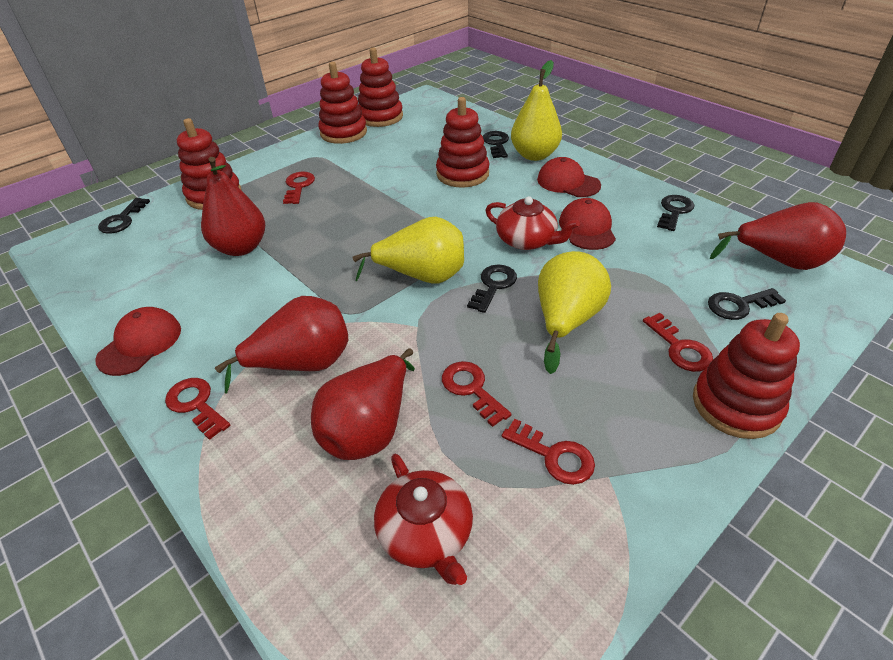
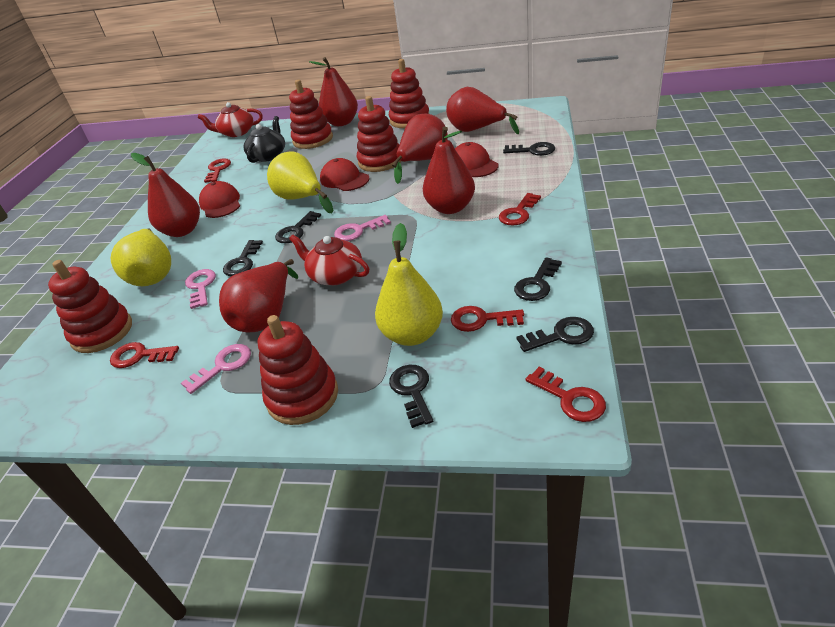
black key: 5 -> 6
black teapot: 0 -> 1
pink key: 0 -> 3
red pear: 4 -> 6

